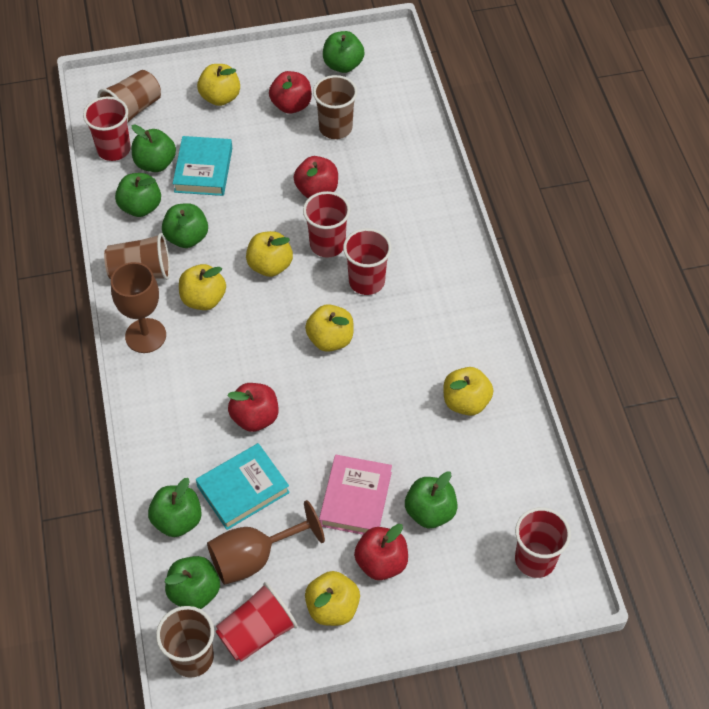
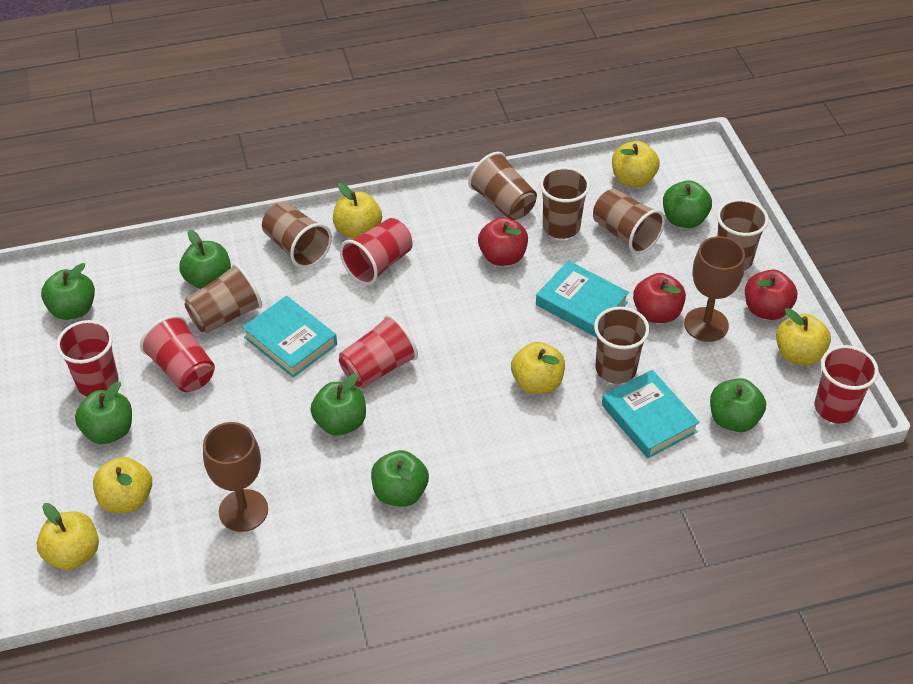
brown cup: 4 -> 7
pink book: 1 -> 0
red apple: 4 -> 3
turquoise book: 2 -> 3

